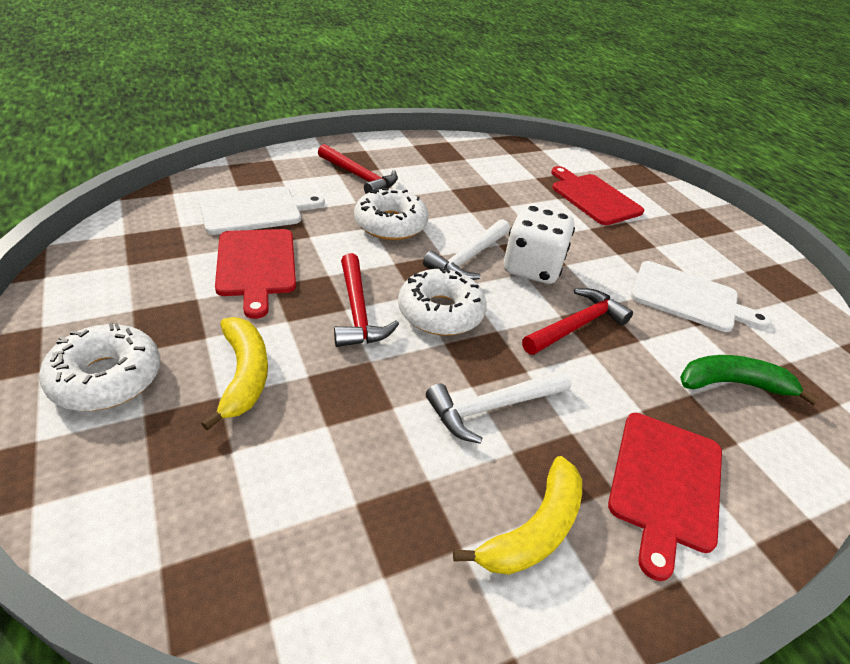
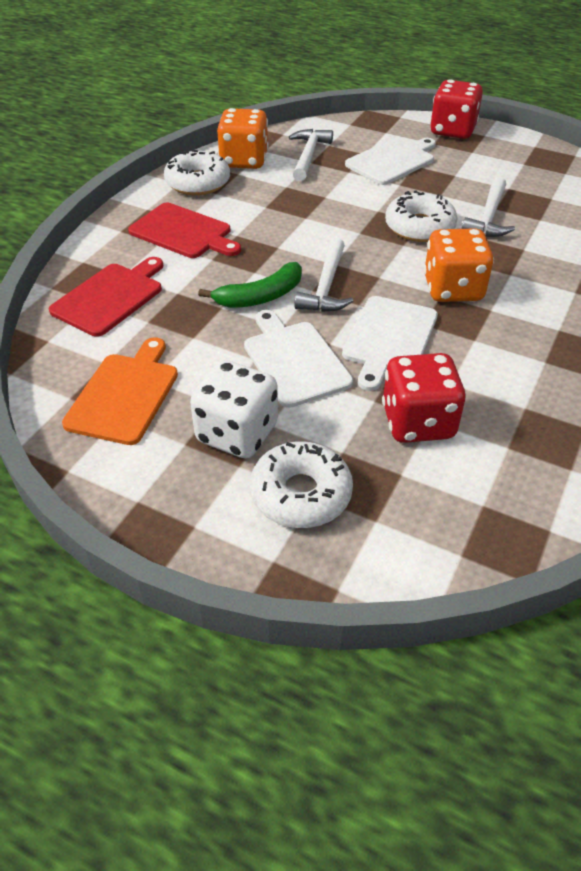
orange cutting board: 0 -> 1
orange dice: 0 -> 2
red cutting board: 3 -> 2
red dice: 0 -> 2
red hammer: 3 -> 0
white cutting board: 2 -> 3
white hammer: 2 -> 3
yellow banana: 2 -> 0

